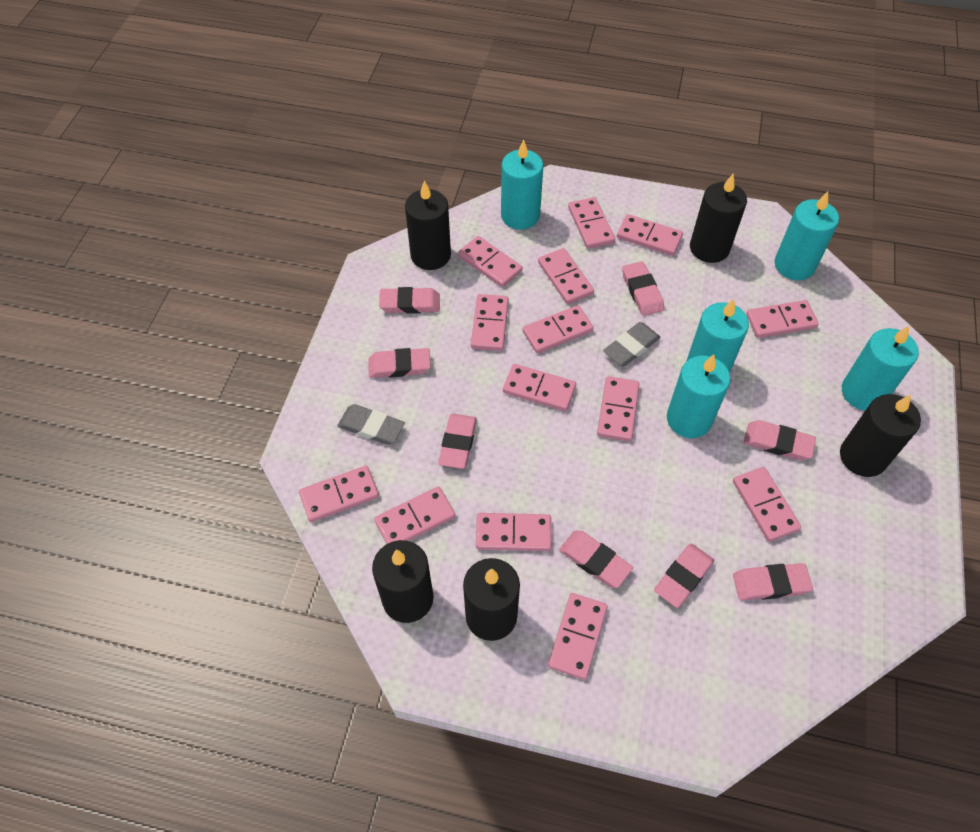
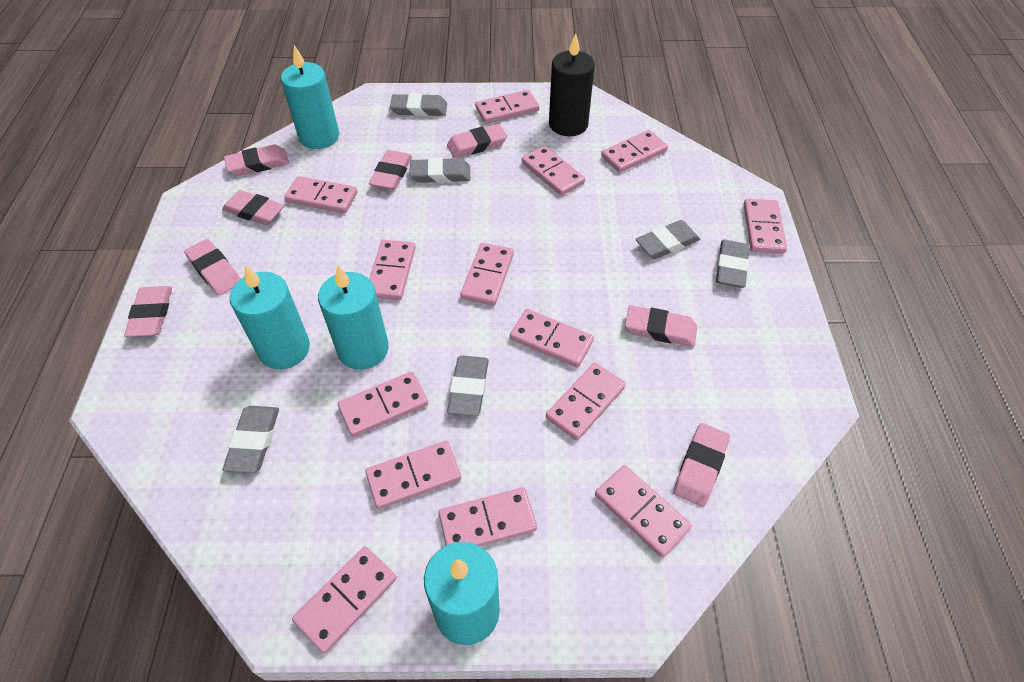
black candle: 5 -> 1
grey eraser: 2 -> 6
turquoise candle: 5 -> 4

